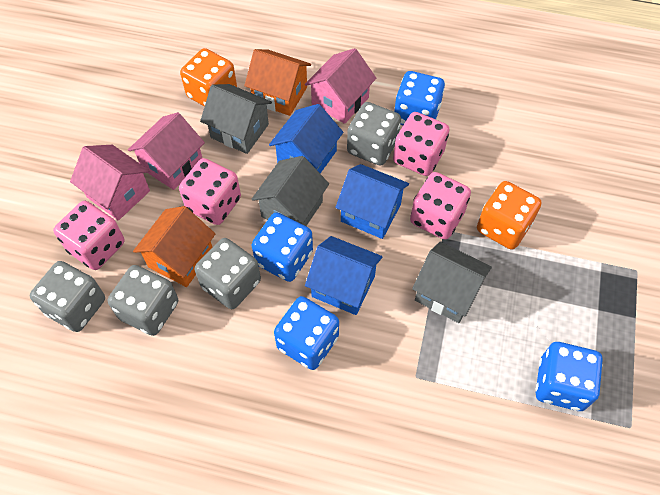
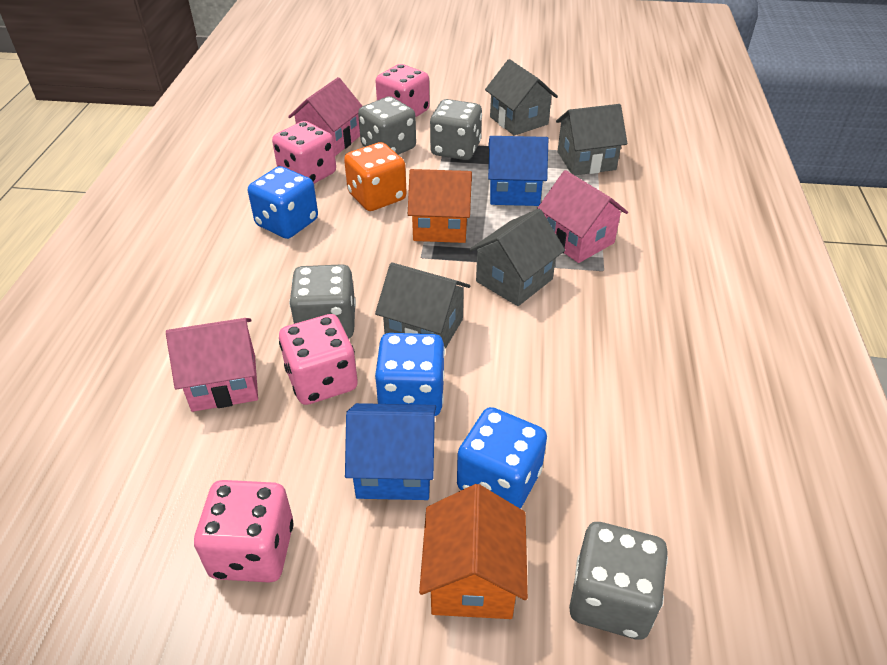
blue dice: 4 -> 3
blue house: 3 -> 2
grey house: 3 -> 4
orange dice: 2 -> 1

